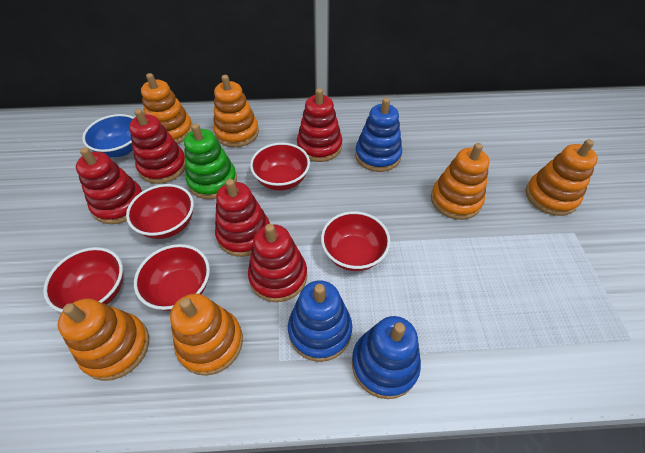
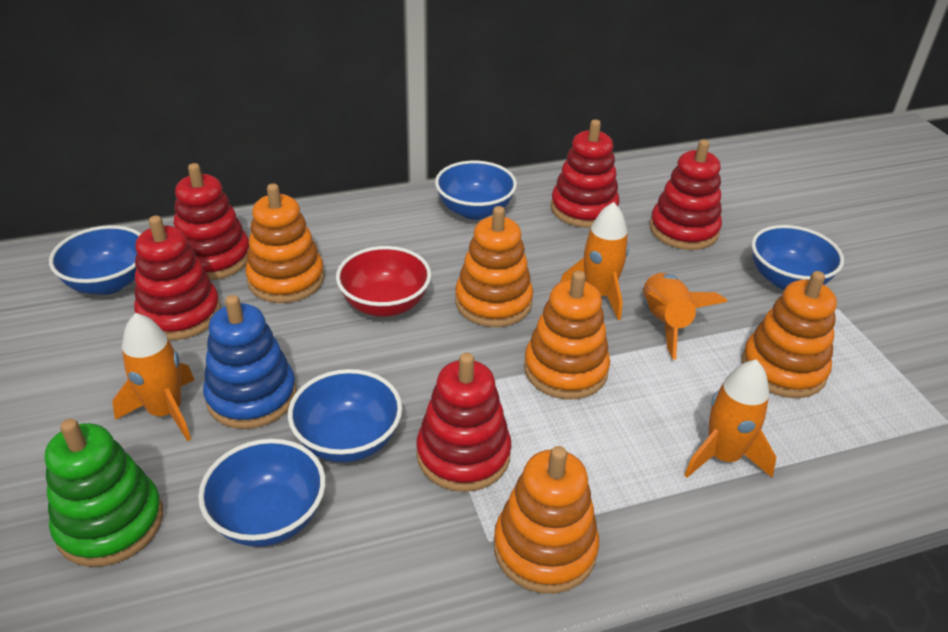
blue bowl: 1 -> 5
blue stacking toy: 3 -> 1
orange rocket: 0 -> 4
orange stacking toy: 6 -> 5
red bowl: 5 -> 1

